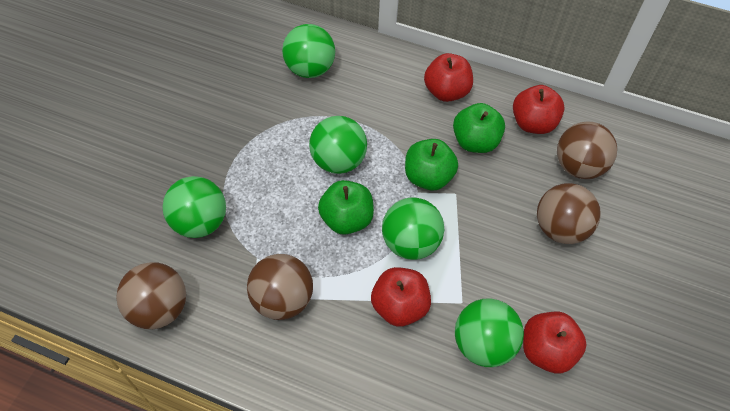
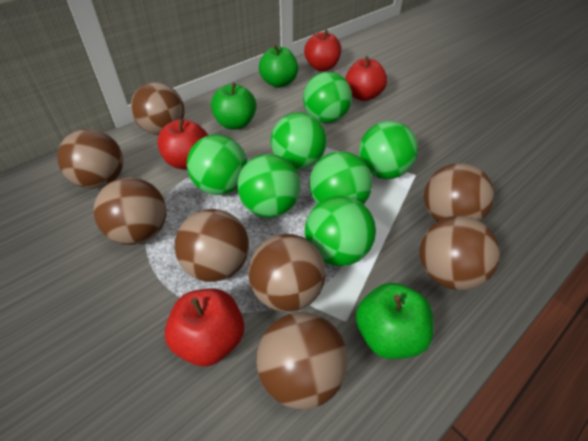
brown ball: 4 -> 8
green ball: 5 -> 7

